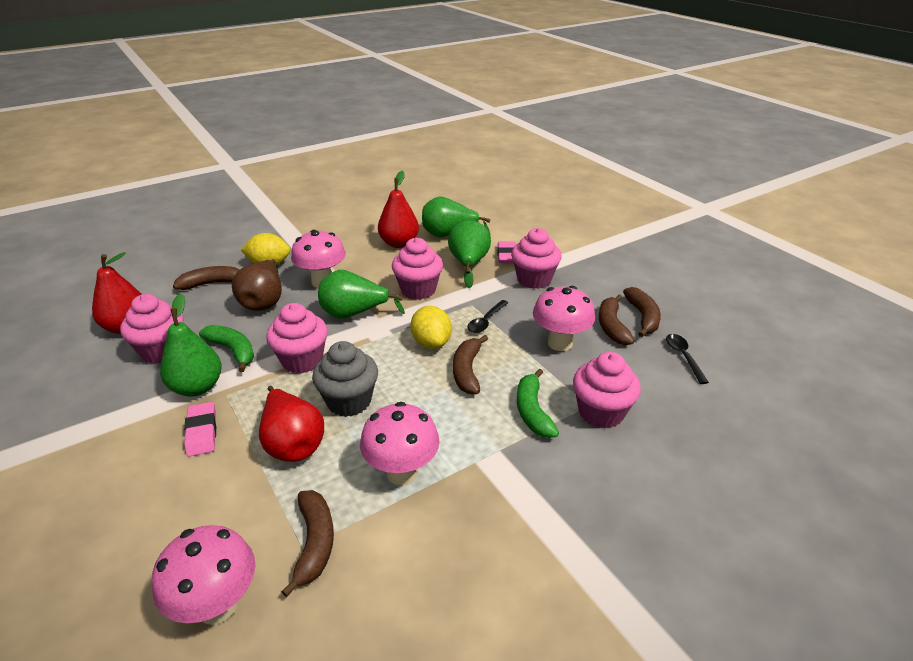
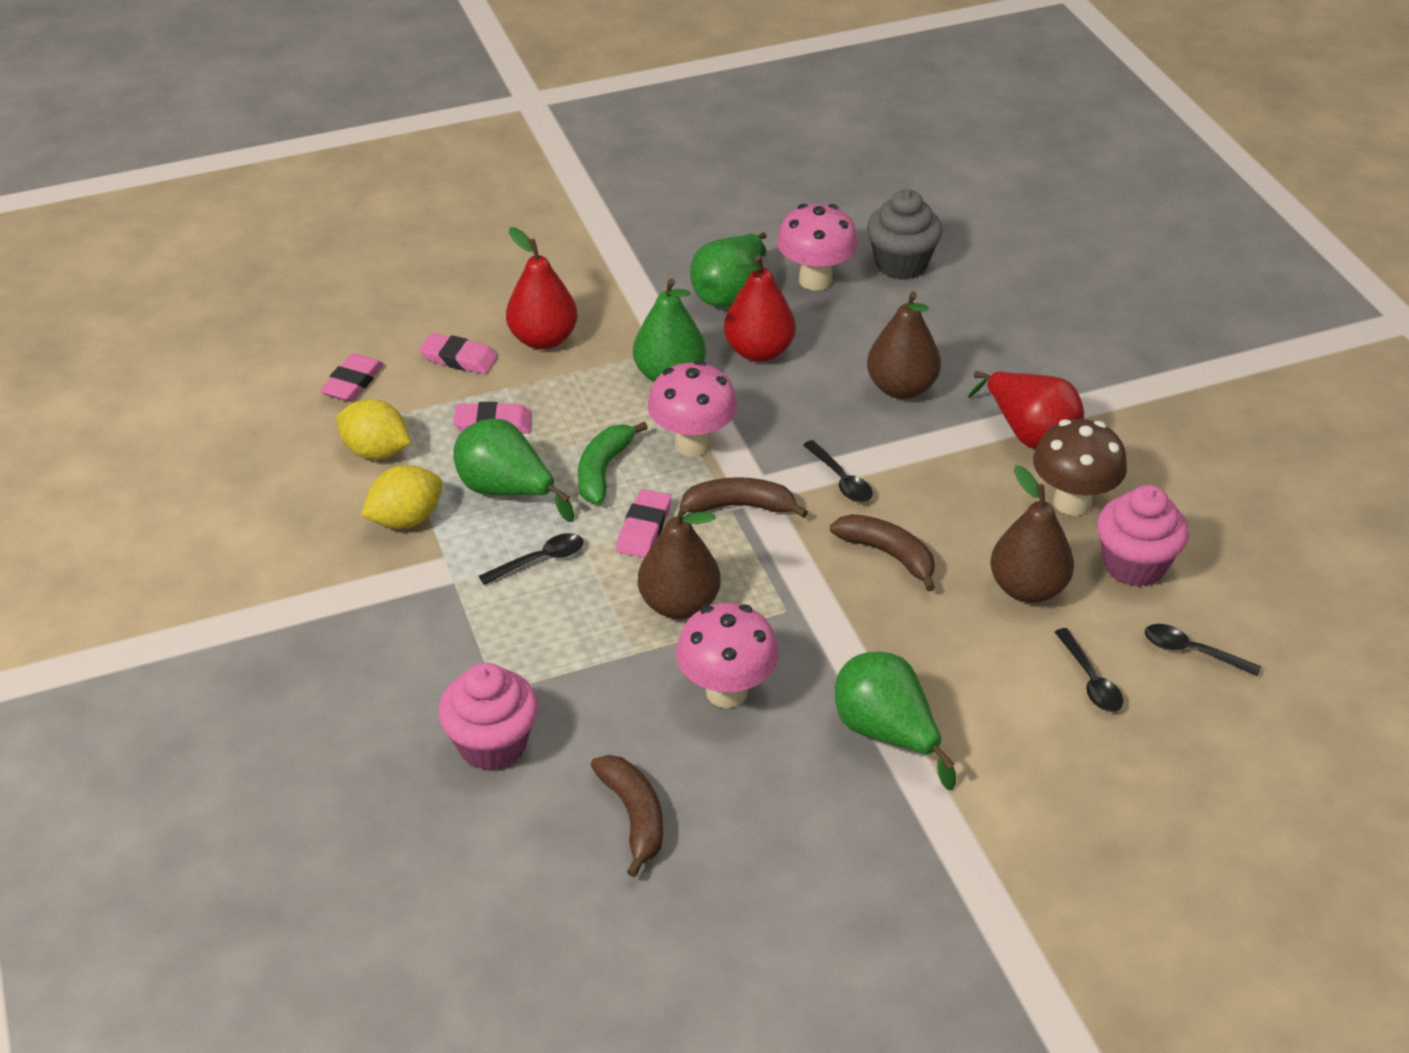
black spoon: 2 -> 4
brown banana: 5 -> 3
brown mushroom: 0 -> 1
brown pear: 1 -> 3
green banana: 2 -> 1
pink cupcake: 5 -> 2
pink eraser: 2 -> 4
pink mushroom: 4 -> 3

